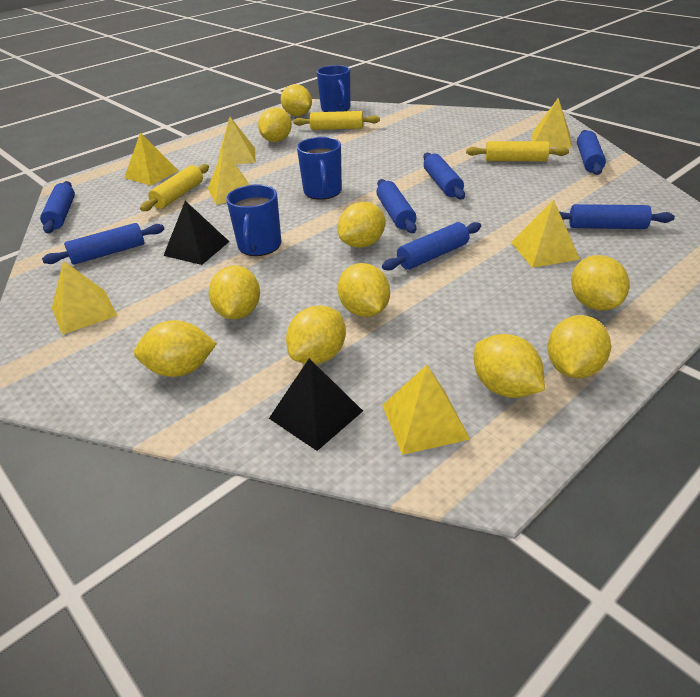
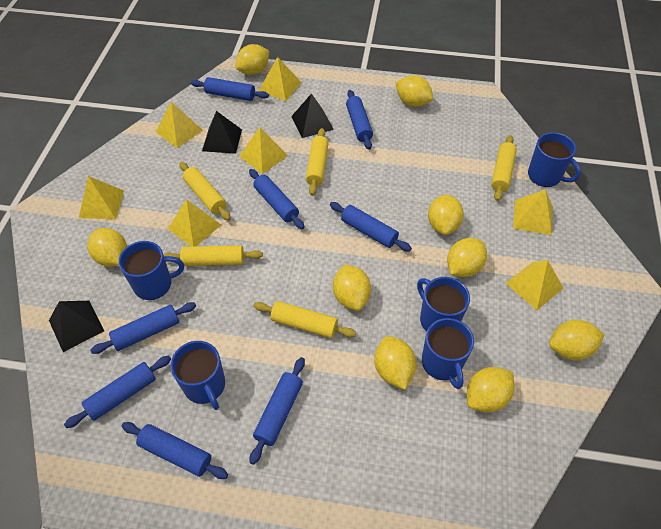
black pyramid: 2 -> 3
blue mug: 3 -> 5
blue rolling pin: 7 -> 8
yellow lemon: 10 -> 9
yellow rolling pin: 3 -> 5

